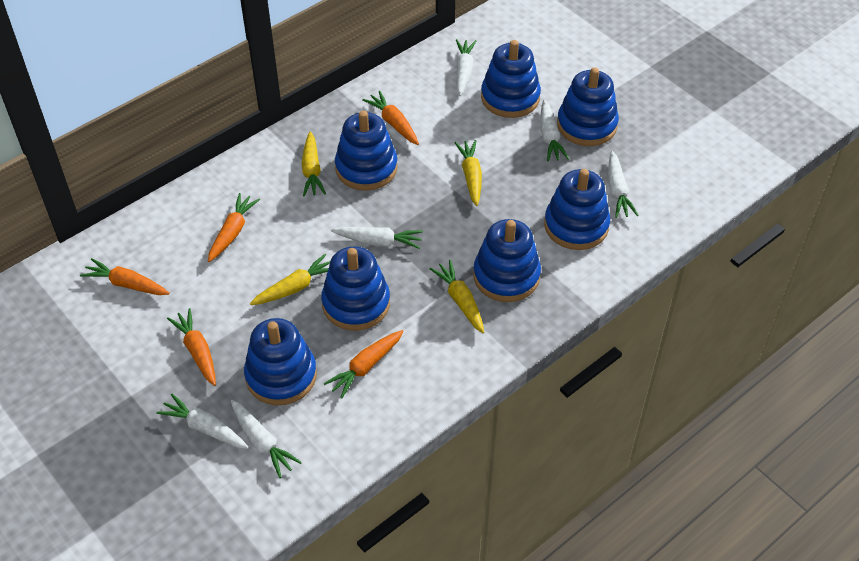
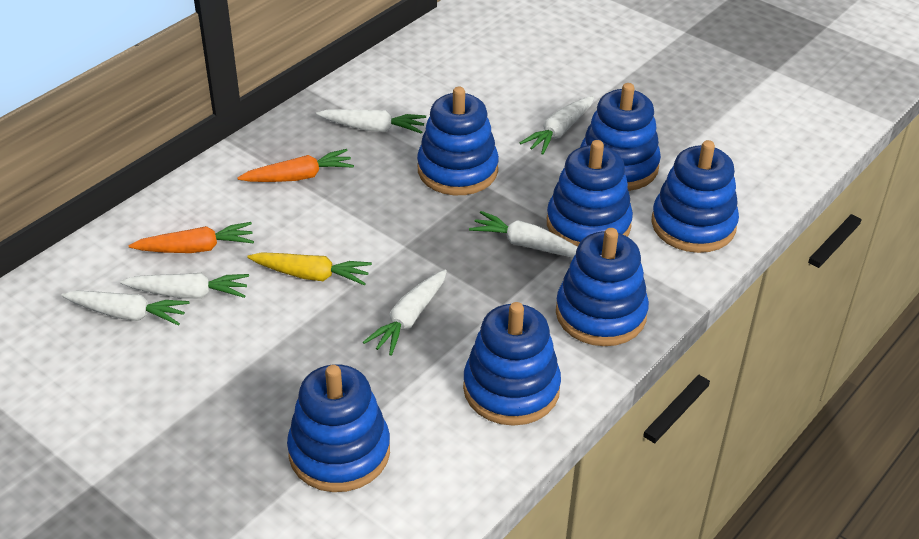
orange carrot: 5 -> 2
yellow carrot: 4 -> 1

